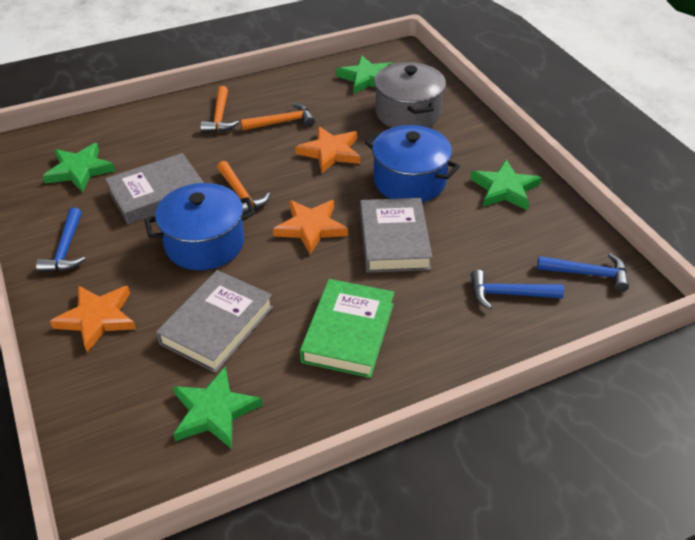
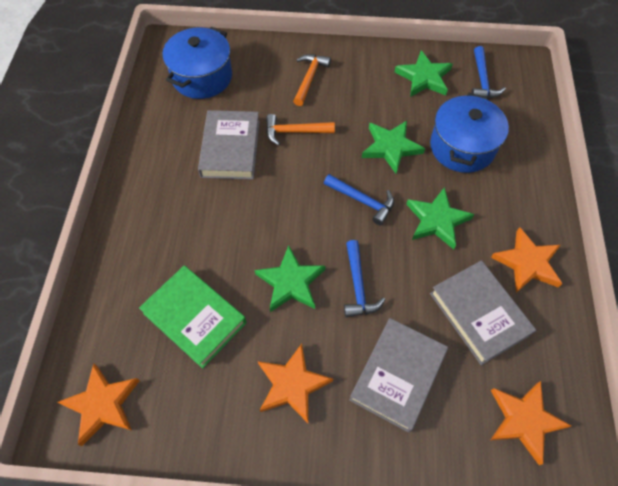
grey pot: 1 -> 0
orange hammer: 3 -> 2
orange star: 3 -> 4

